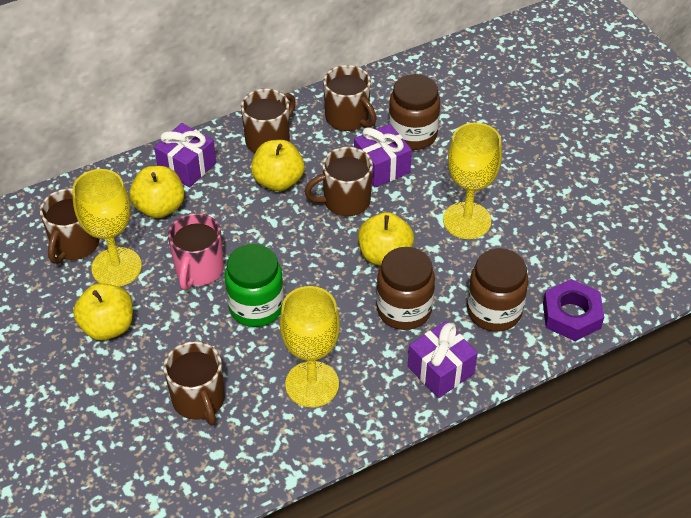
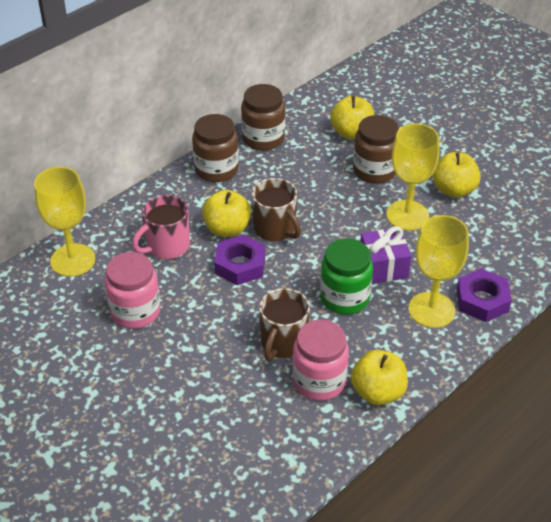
brown mug: 5 -> 2
pink jar: 0 -> 2
purple gift: 3 -> 1
purple nut: 1 -> 2

